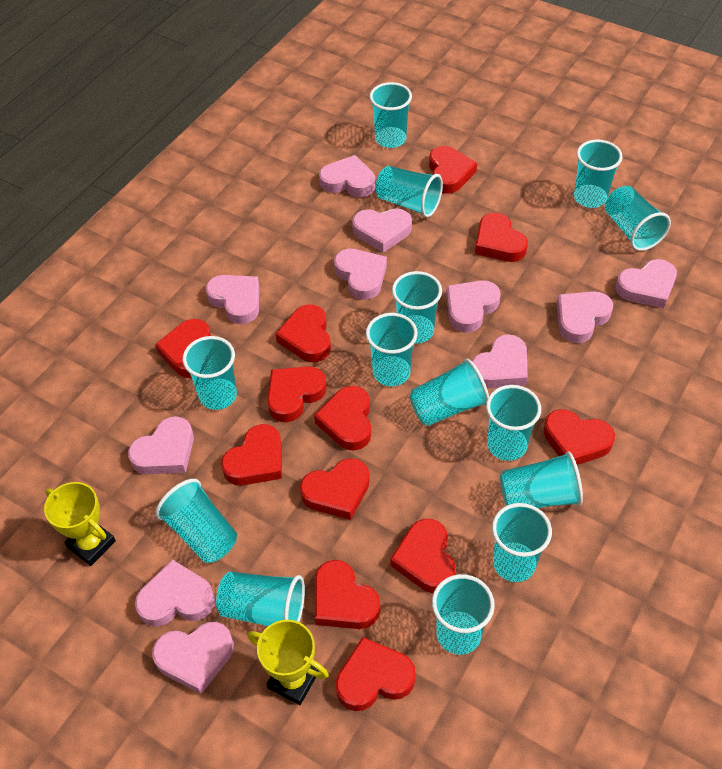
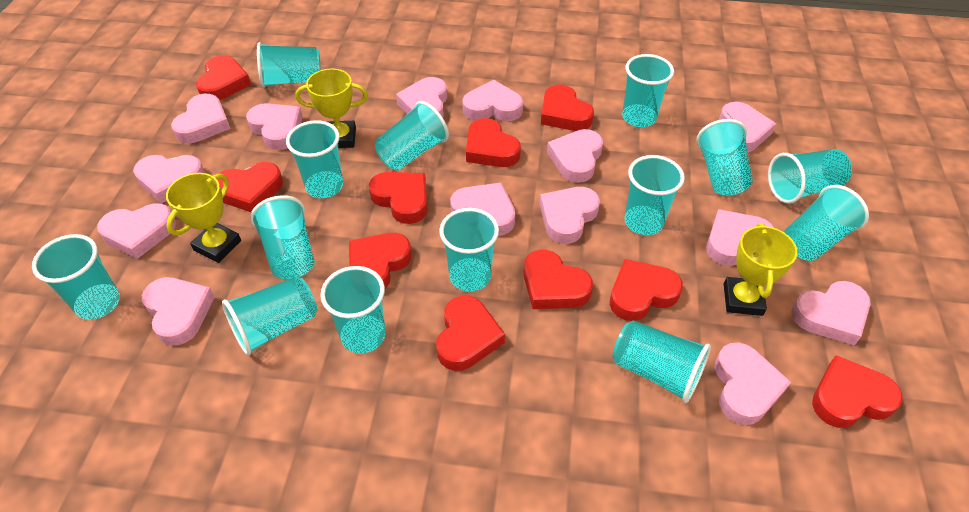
pink heart: 11 -> 14
red heart: 12 -> 10
yellow trophy: 2 -> 3

